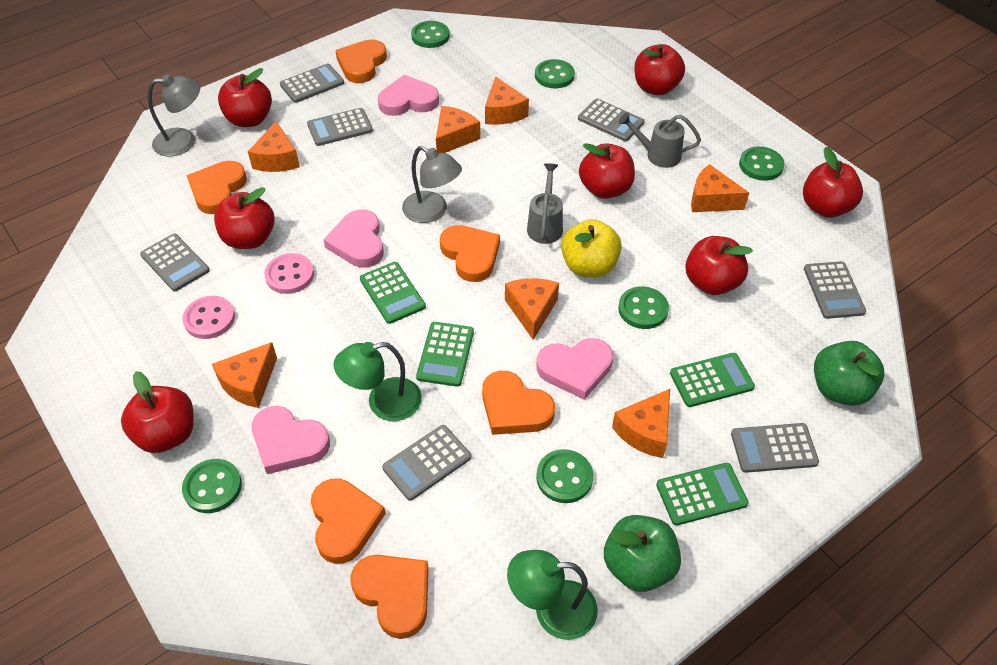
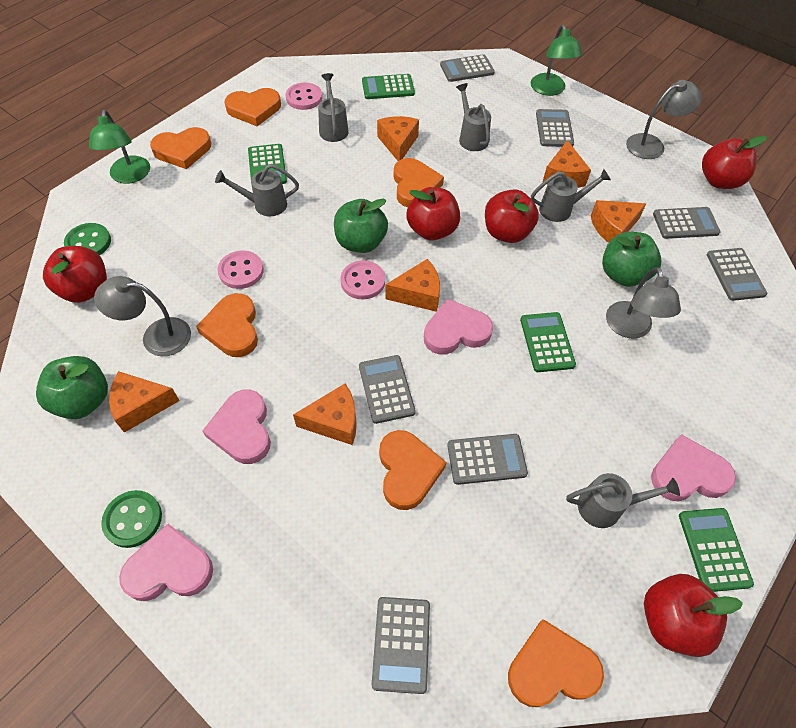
green apple: 2 -> 3
green button: 6 -> 2
grey lamp: 2 -> 3
grey watering can: 2 -> 5
orange cheese: 7 -> 6
pink button: 2 -> 3
red apple: 7 -> 5
yellow apple: 1 -> 0

